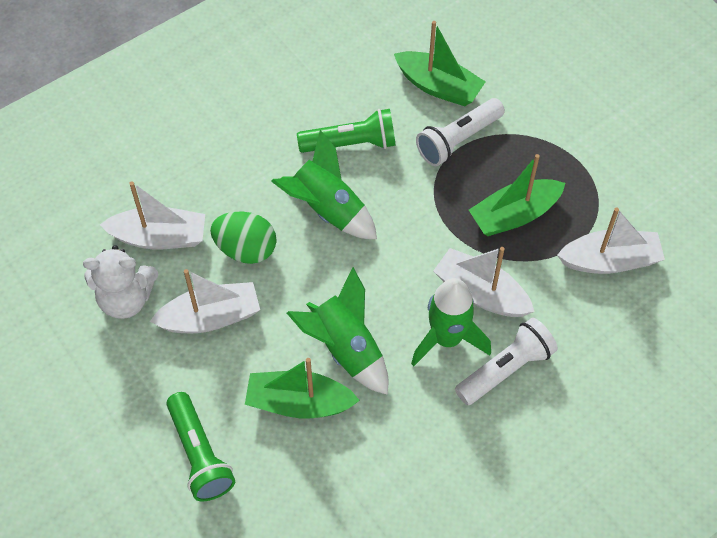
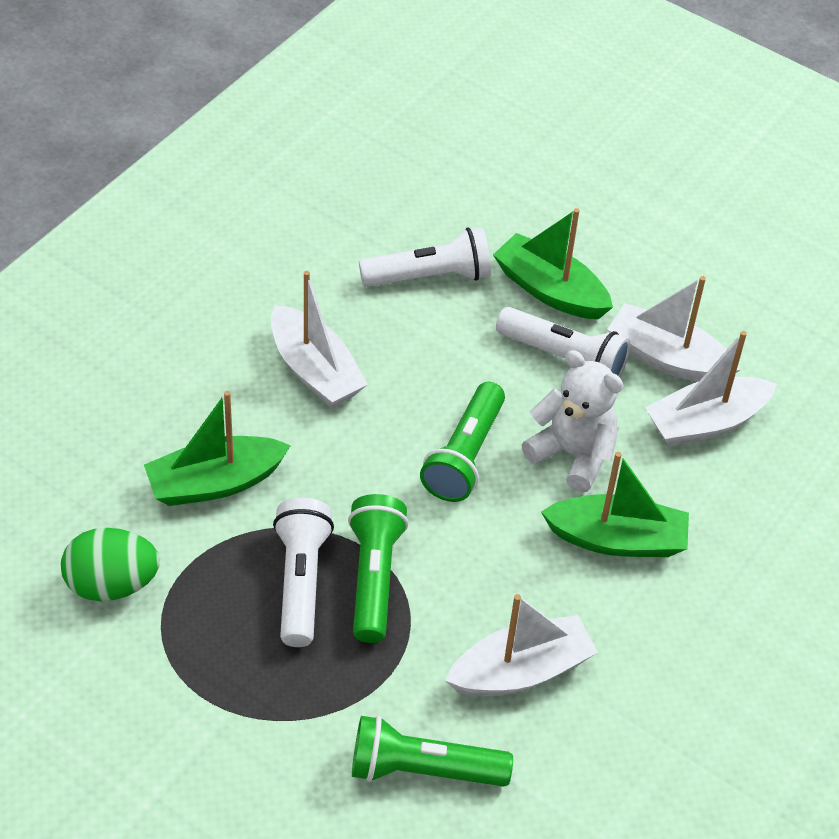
green flashlight: 2 -> 3
green rocket: 3 -> 0
white flashlight: 2 -> 3

